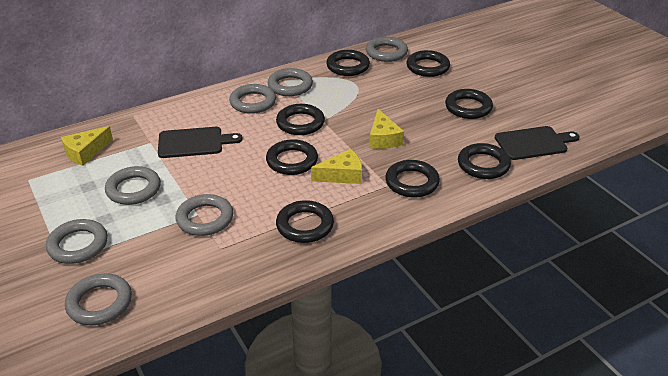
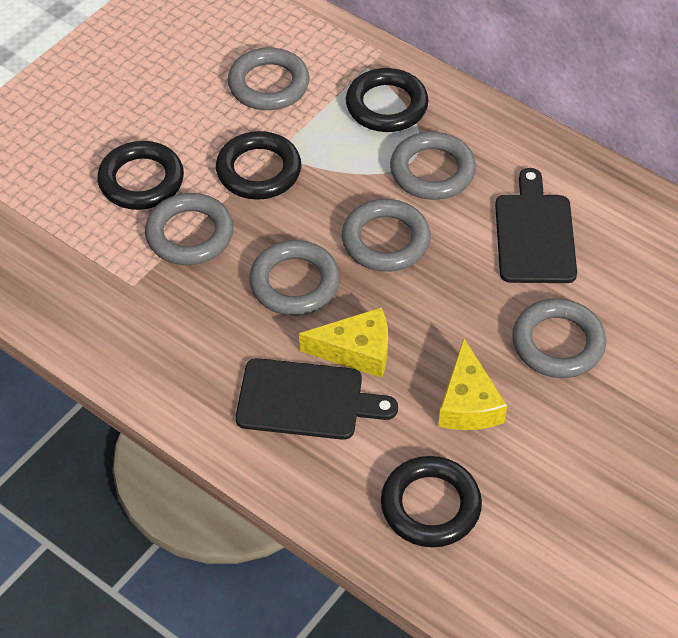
black ring: 8 -> 4
grey ring: 7 -> 6
yellow cheese: 3 -> 2

